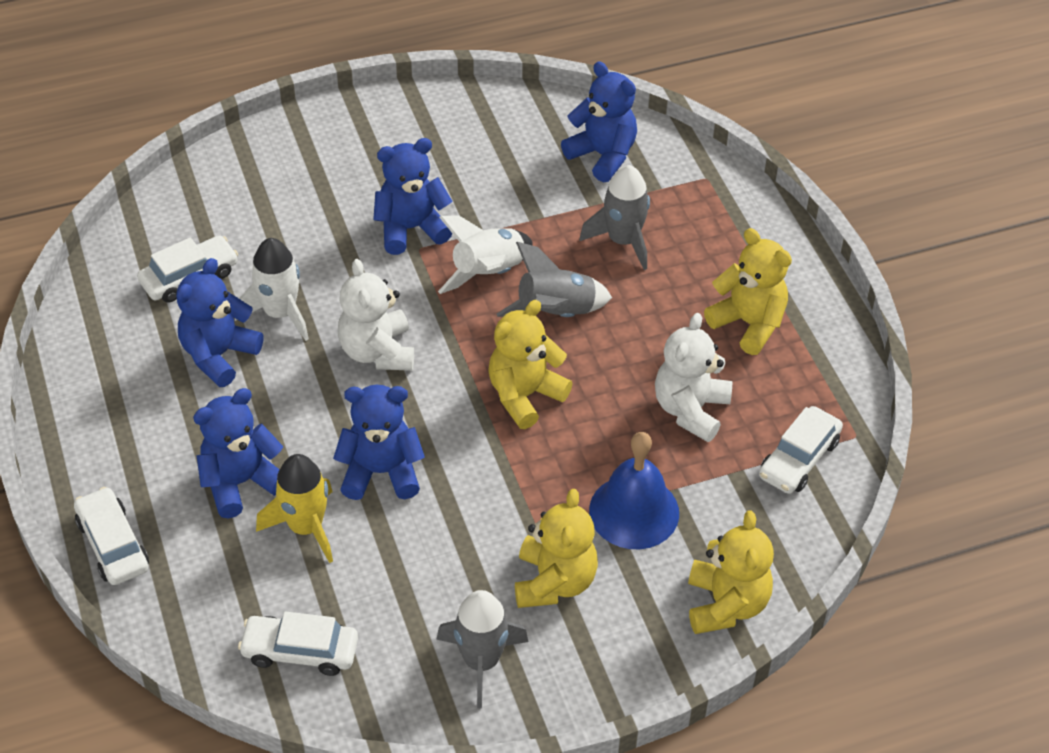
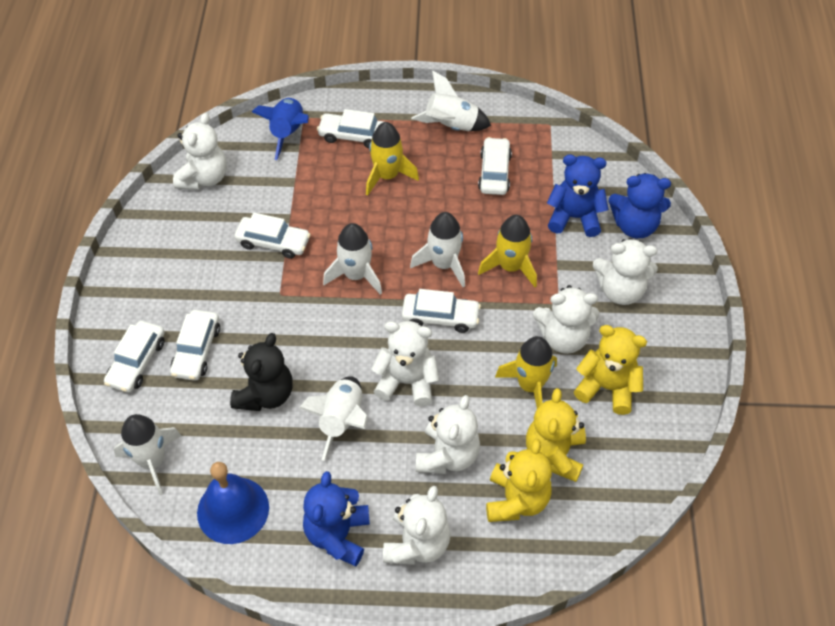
black teddy bear: 0 -> 1
blue rocket: 0 -> 1
blue teddy bear: 5 -> 3
grey rocket: 3 -> 0
white car: 4 -> 6
white rocket: 2 -> 5
white teddy bear: 2 -> 6
yellow rocket: 1 -> 3
yellow teddy bear: 4 -> 3

